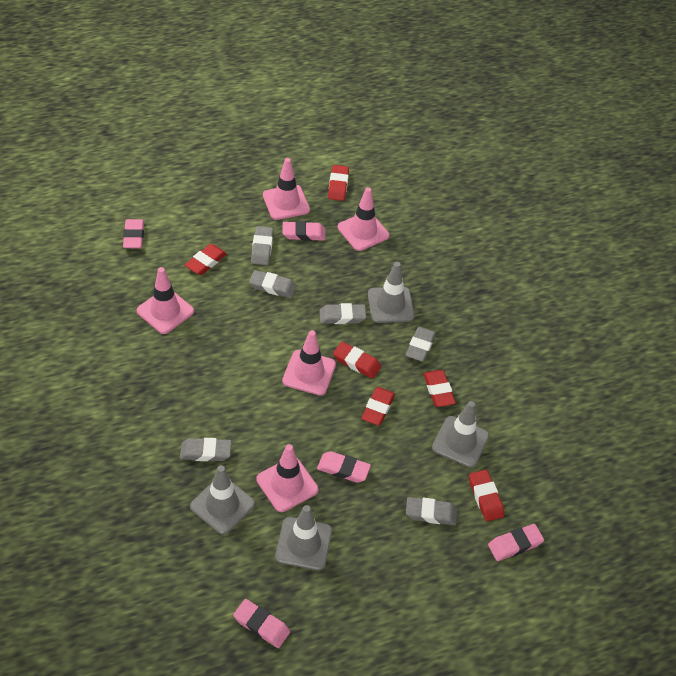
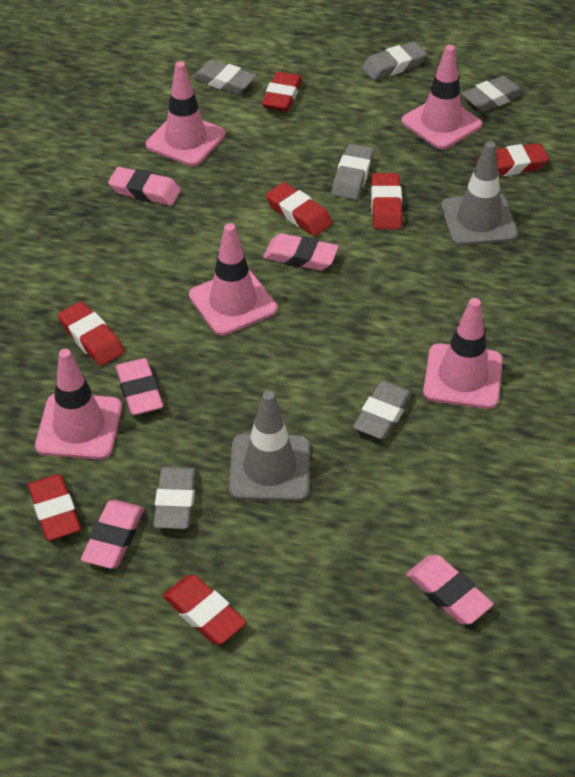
grey traffic cone: 4 -> 2
red eraser: 6 -> 7

